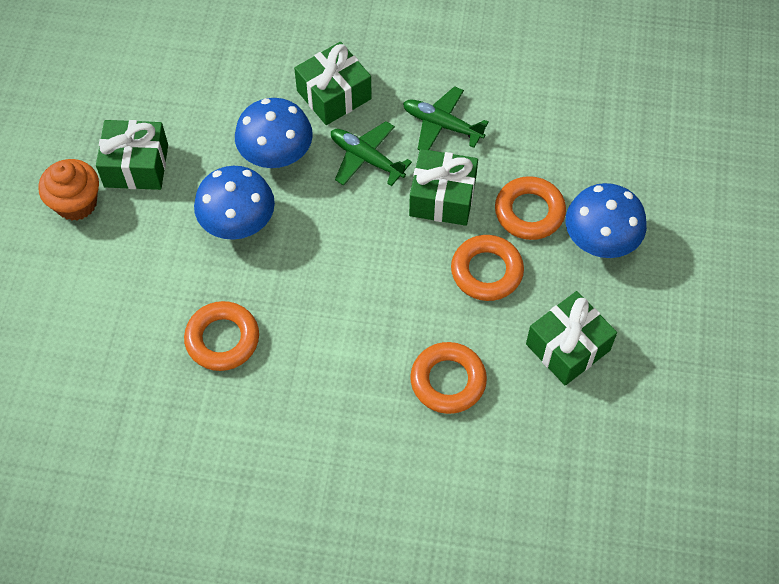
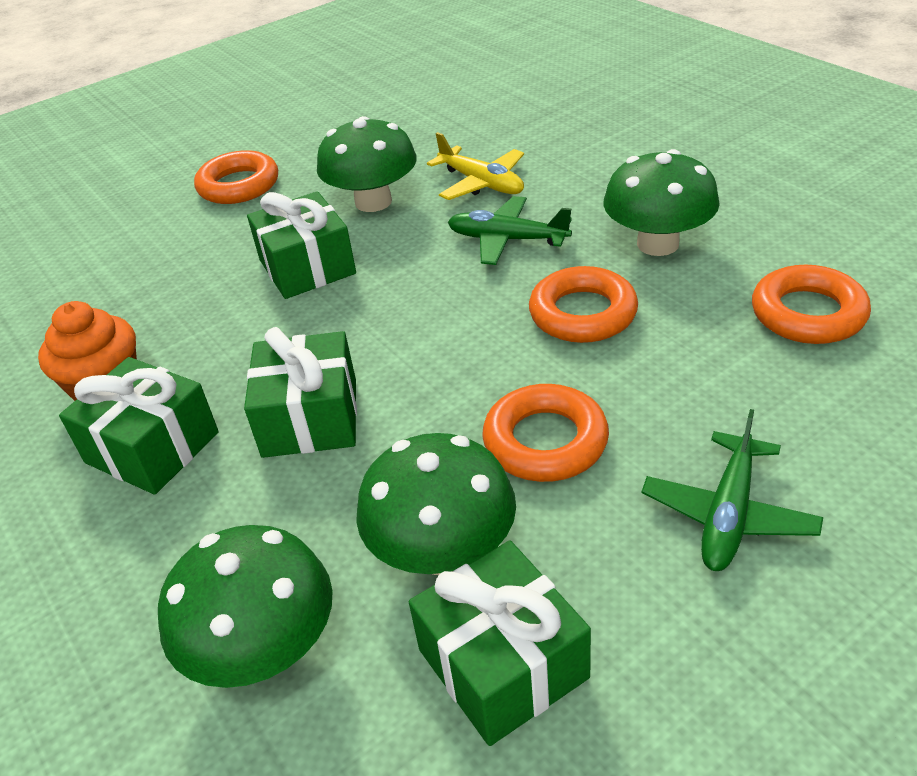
blue mushroom: 3 -> 0
green mushroom: 0 -> 4
yellow plane: 0 -> 1

